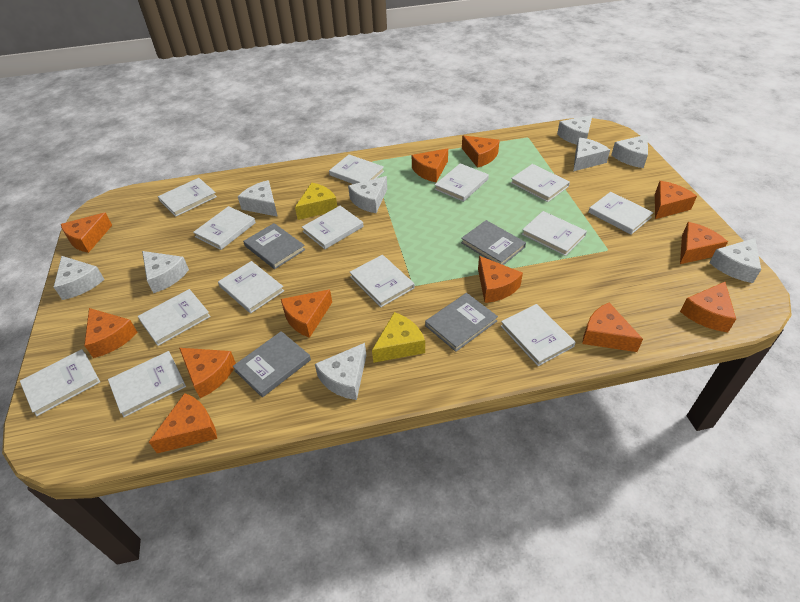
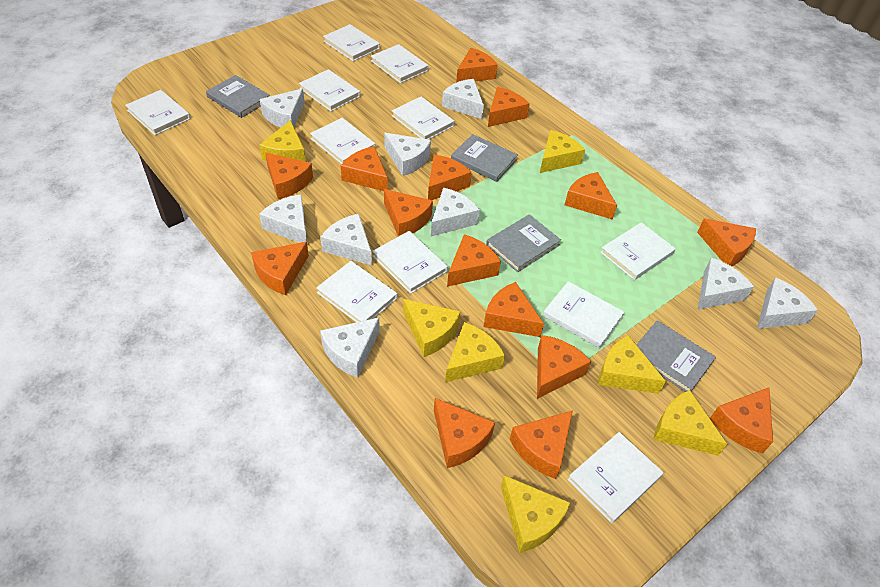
orange cheese: 12 -> 15
white book: 14 -> 11
yellow cheese: 2 -> 7

